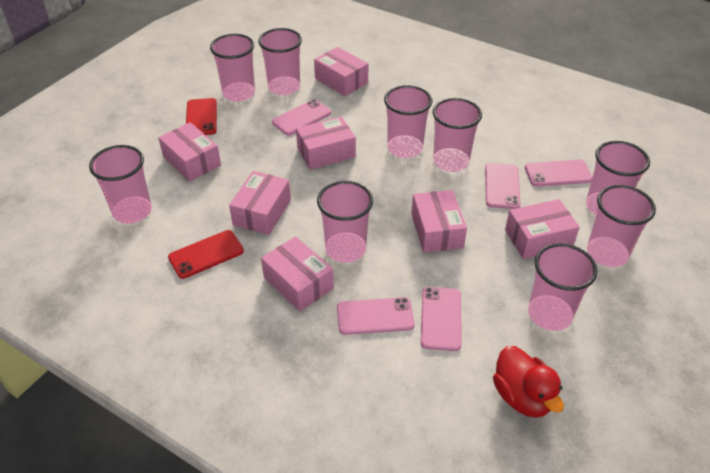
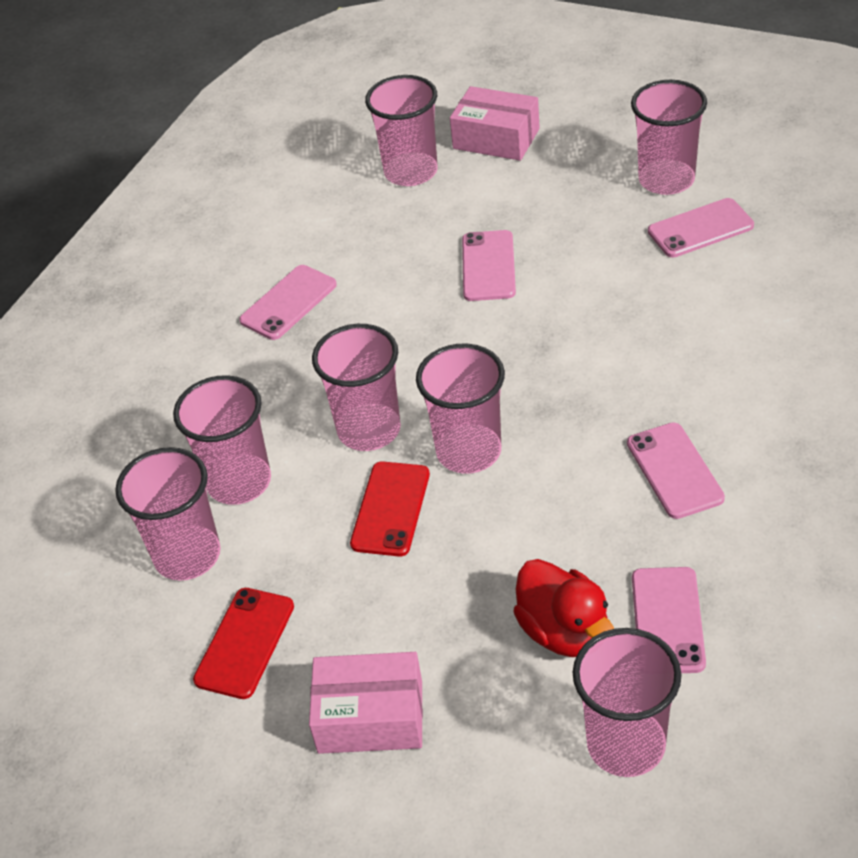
pink box: 7 -> 2
pink cup: 9 -> 7

